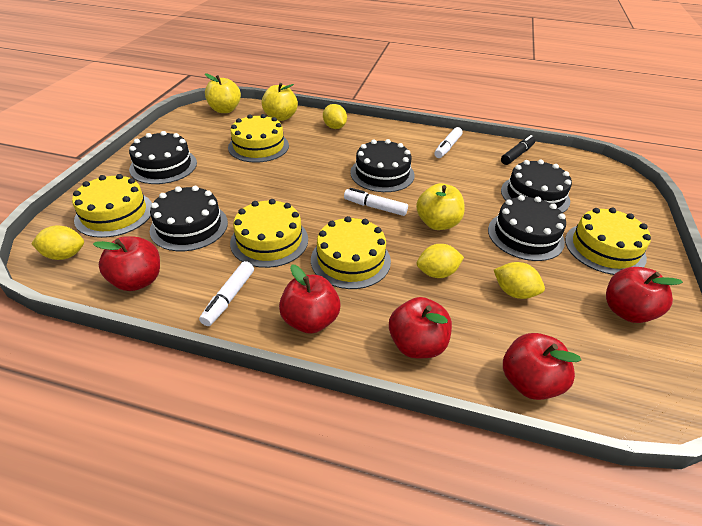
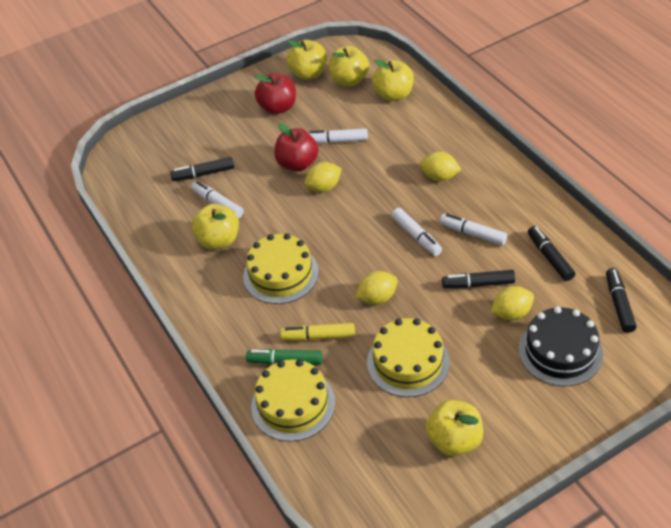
black cake: 5 -> 1
black marker: 1 -> 4
green marker: 0 -> 1
red apple: 5 -> 2
white marker: 3 -> 4
yellow apple: 3 -> 5
yellow cake: 5 -> 3
yellow marker: 0 -> 1

